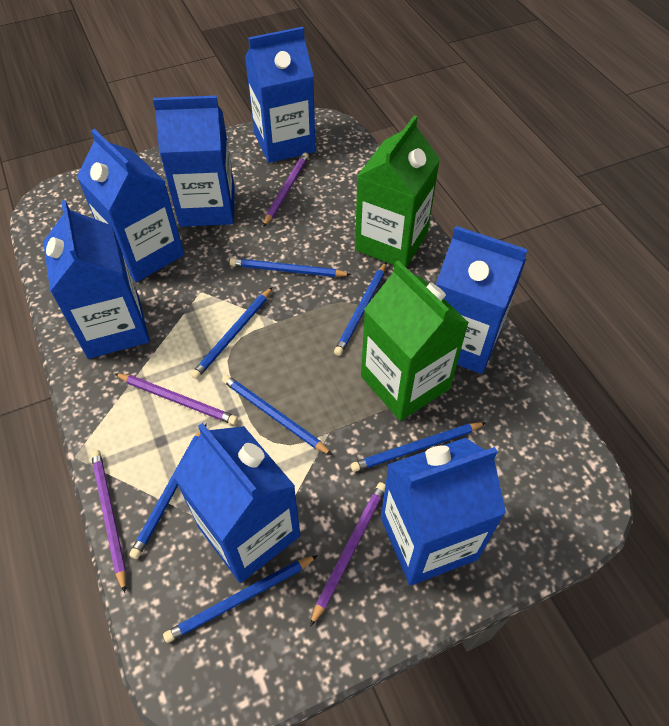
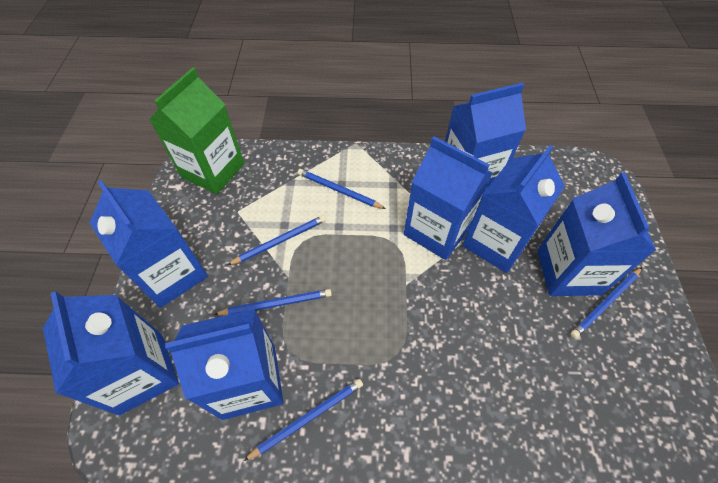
blue pencil: 7 -> 5
green carton: 2 -> 1
purple pencil: 4 -> 0

